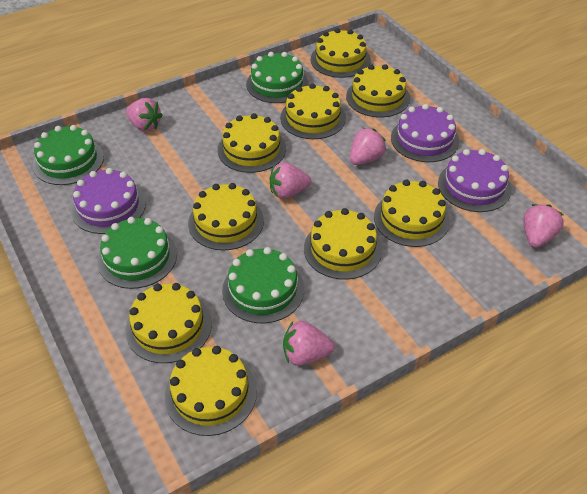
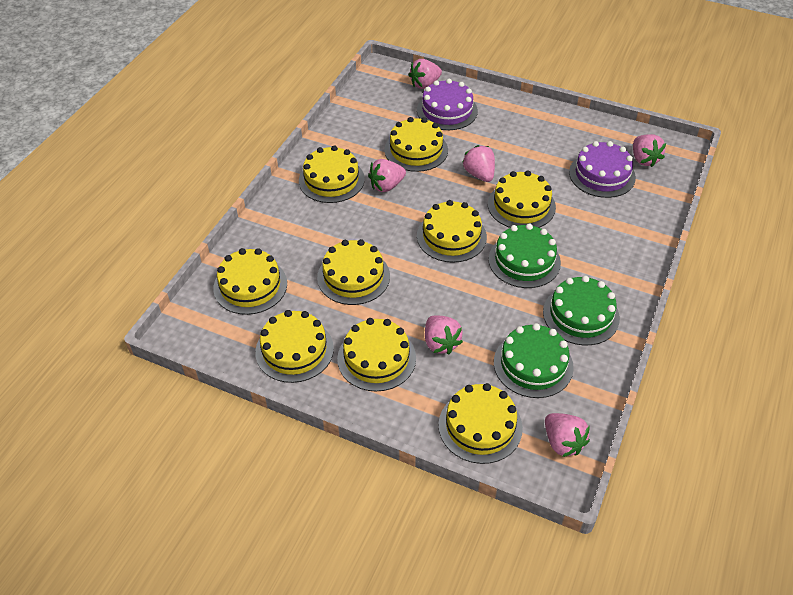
green cake: 4 -> 3
pink strawberry: 5 -> 6
purple cake: 3 -> 2

